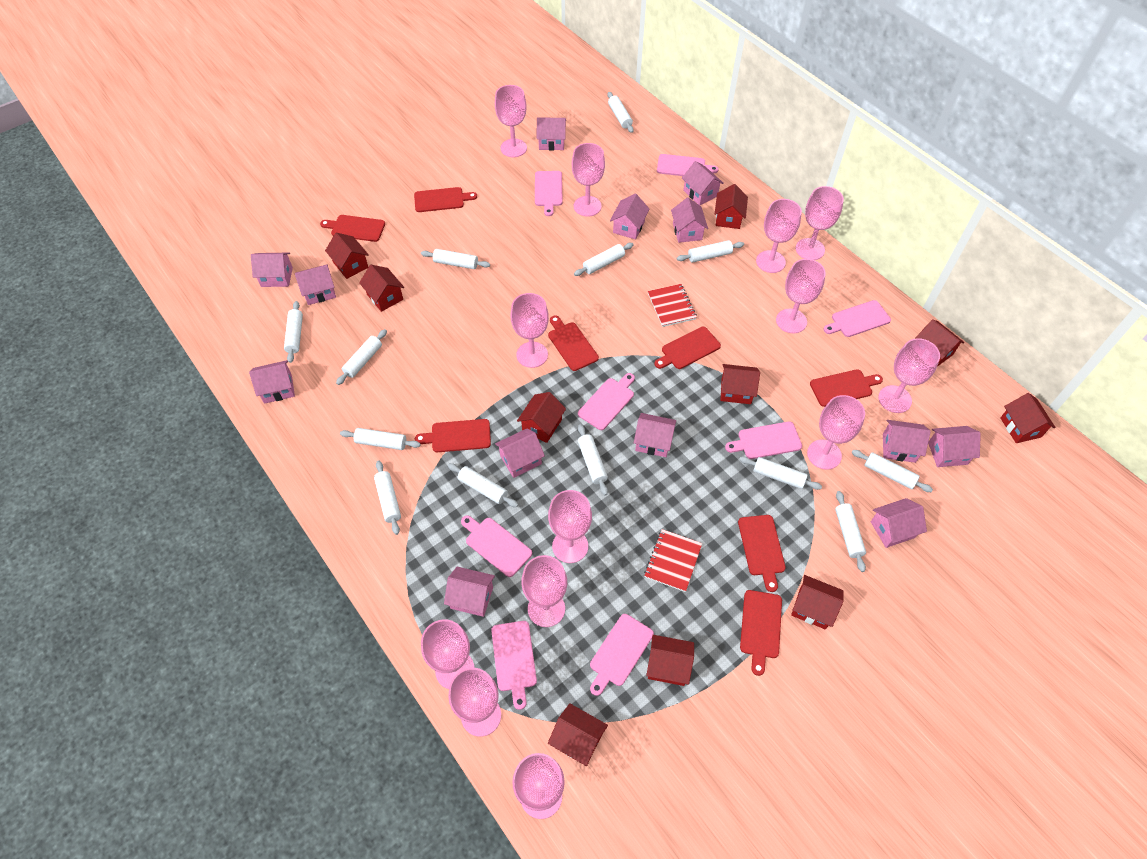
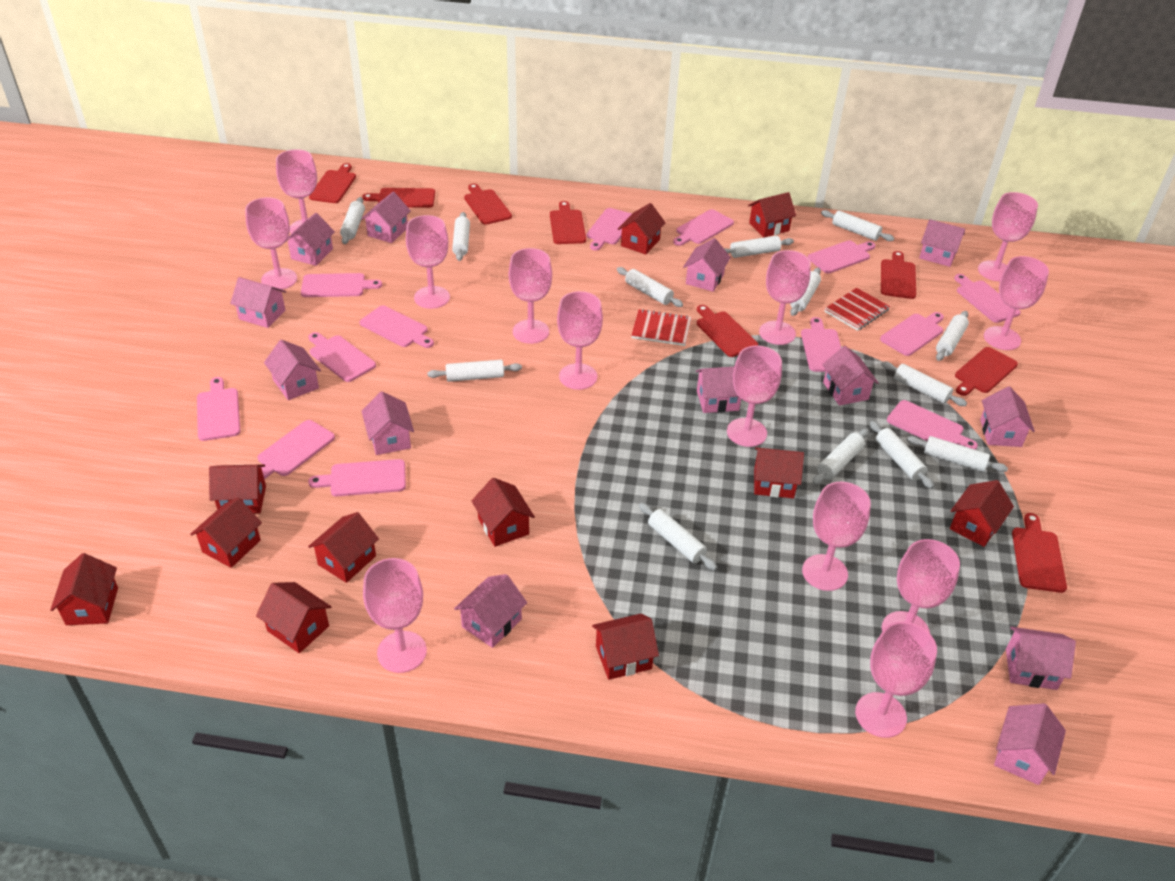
pink cutting board: 8 -> 13
red house: 10 -> 11

